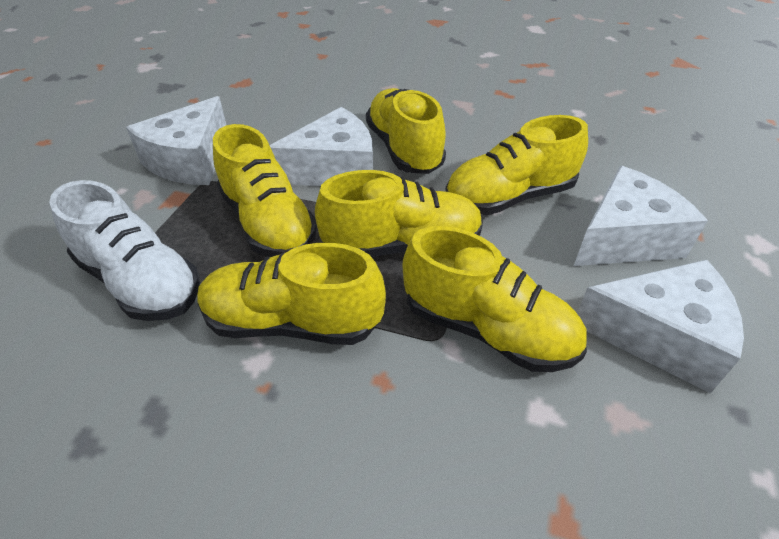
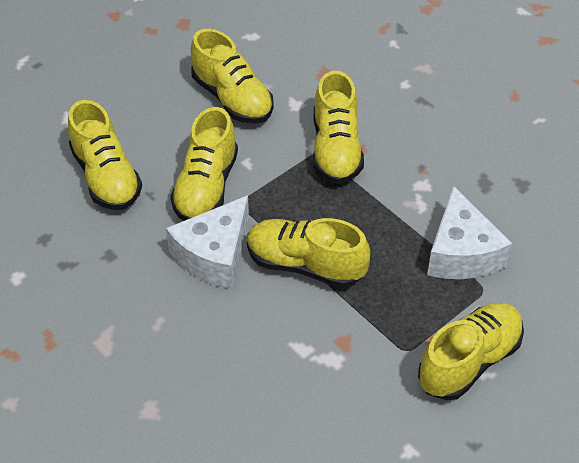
white cheese: 4 -> 2
white shoe: 1 -> 0

